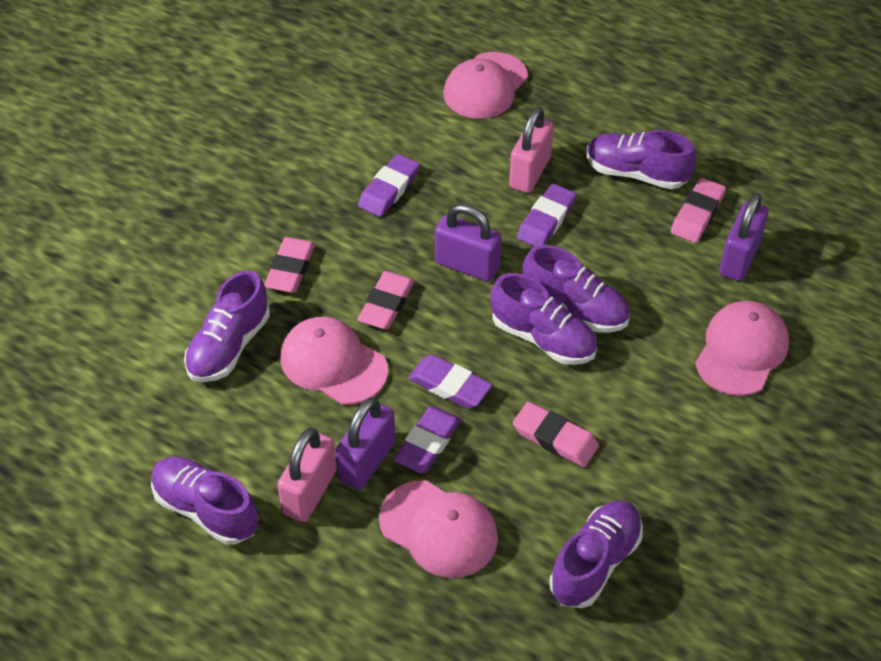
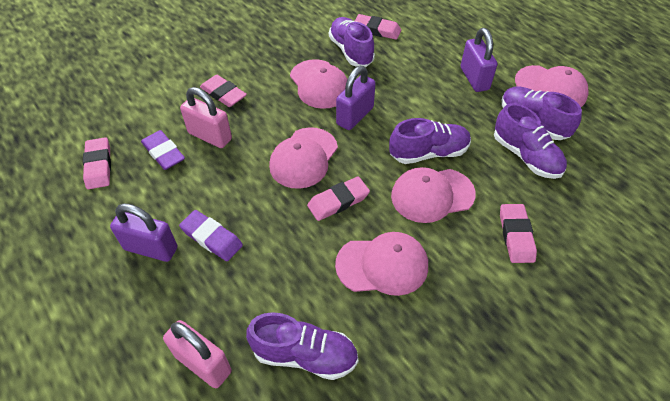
pink cap: 4 -> 5
pink eraser: 4 -> 5
purple eraser: 4 -> 2
purple shoe: 6 -> 5

